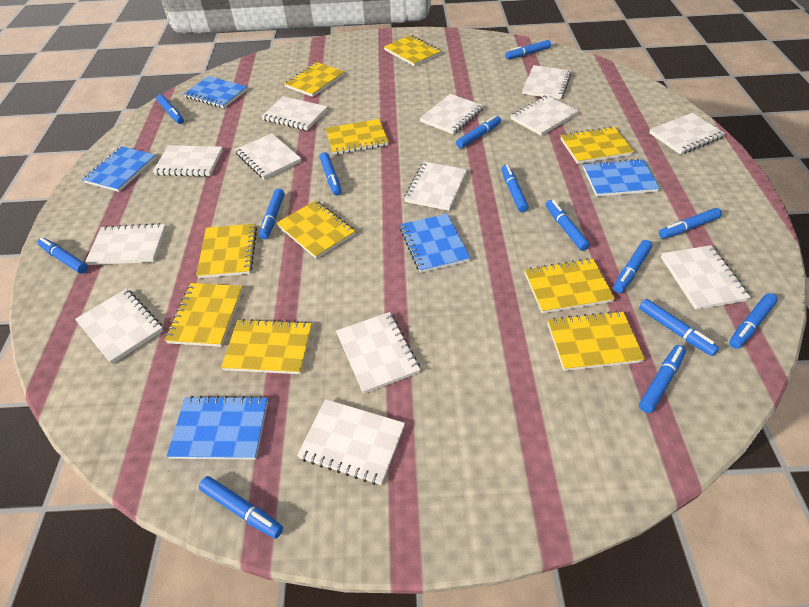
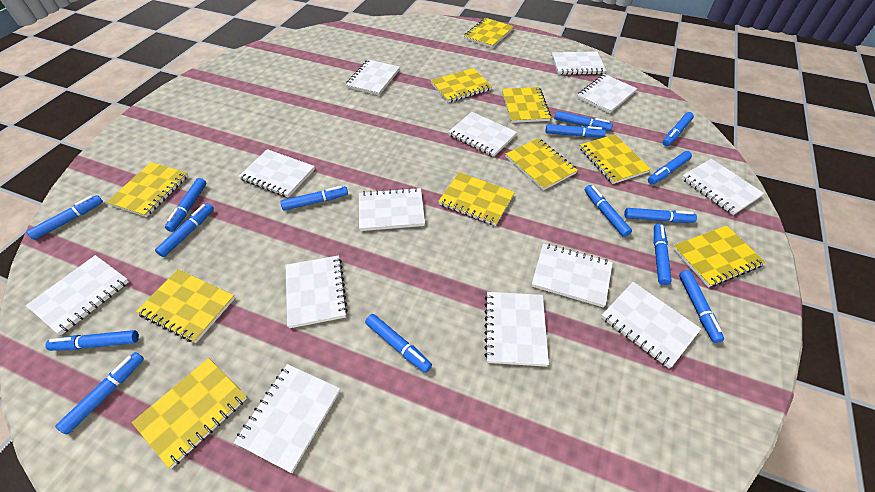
blue marker: 14 -> 15
blue notebook: 5 -> 0

